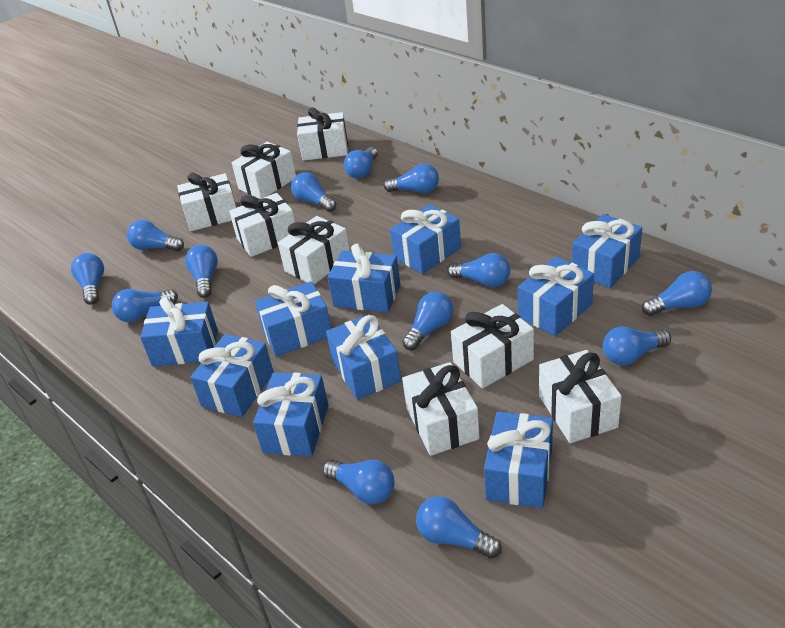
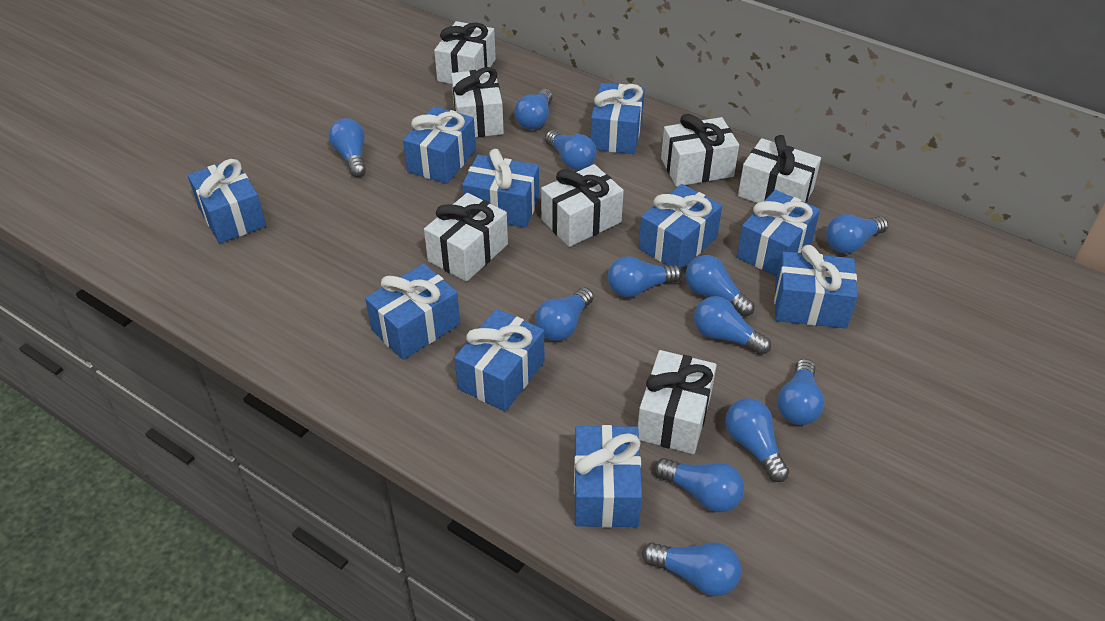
blue light bulb: 13 -> 12
white gift: 8 -> 7

